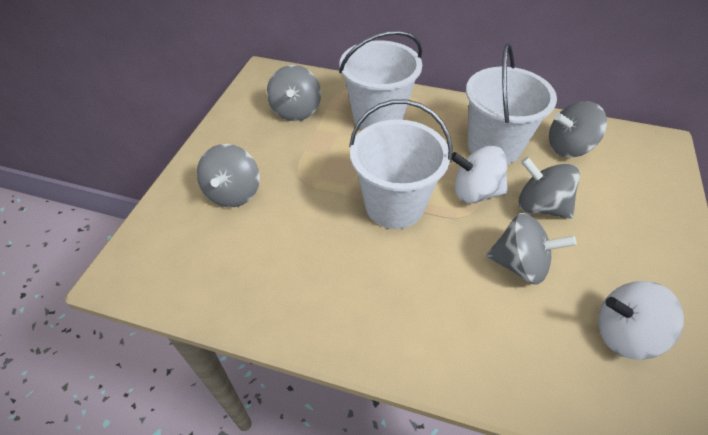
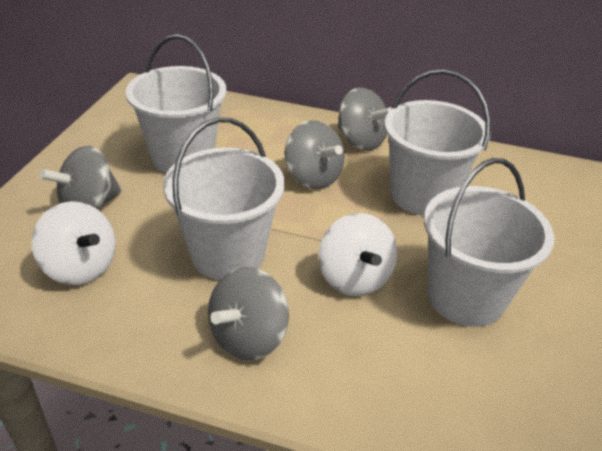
grey spinning top: 5 -> 4
white bucket: 3 -> 4

